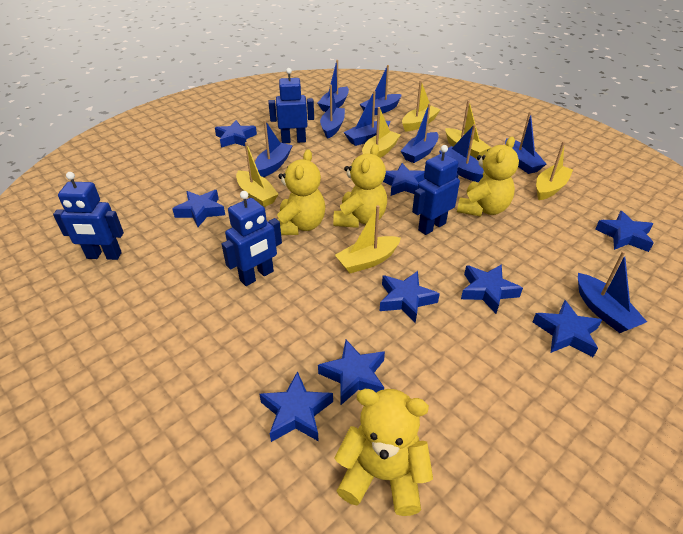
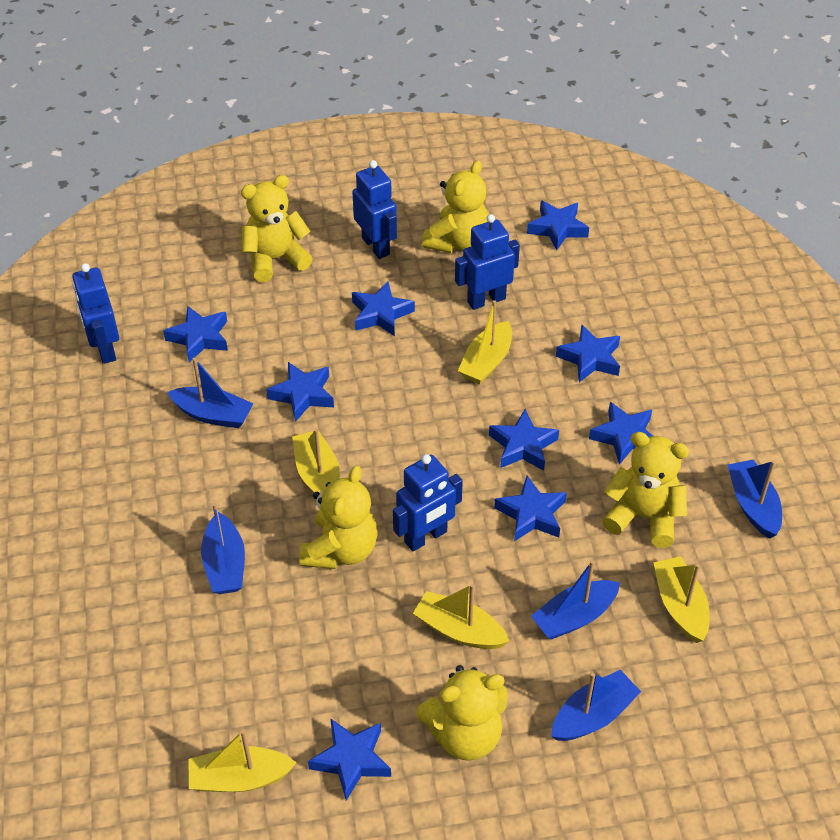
blue boat: 9 -> 5
yellow boat: 6 -> 5
yellow teddy bear: 4 -> 5

